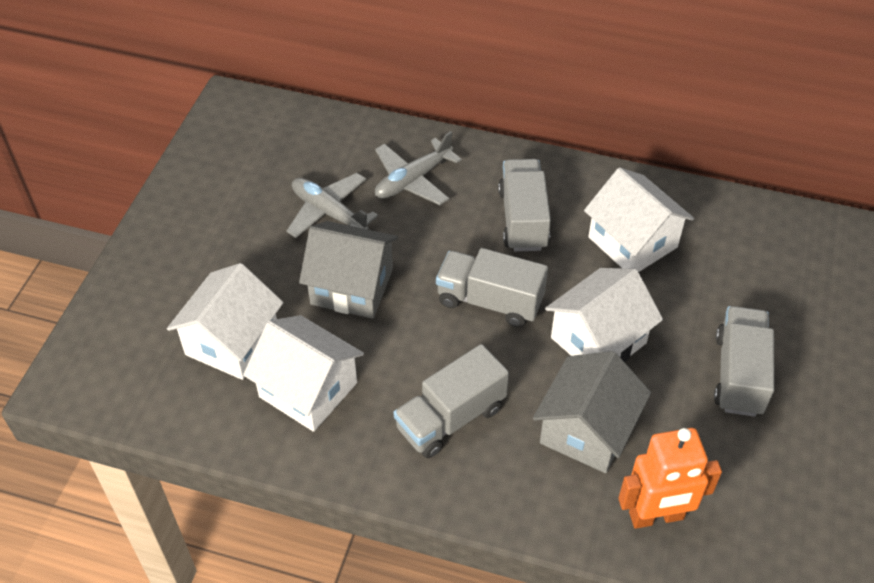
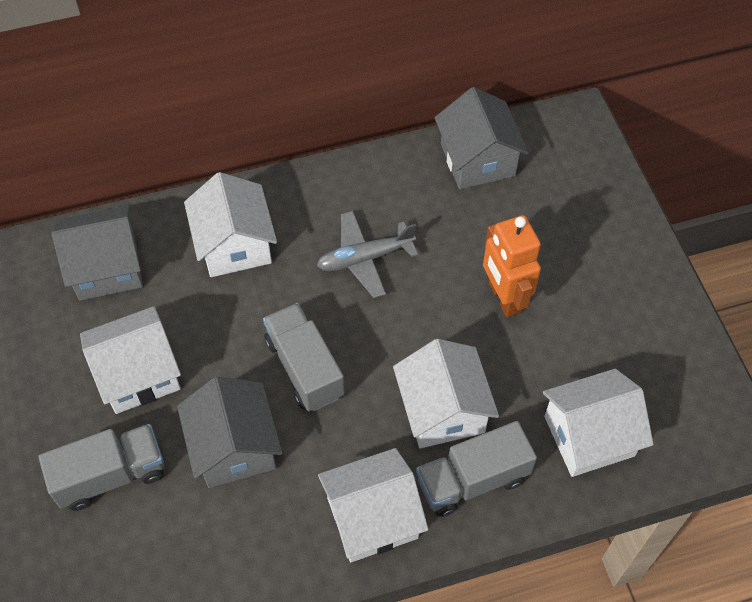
grey house: 2 -> 3
grey plane: 2 -> 1
grey truck: 4 -> 3
white house: 4 -> 5

